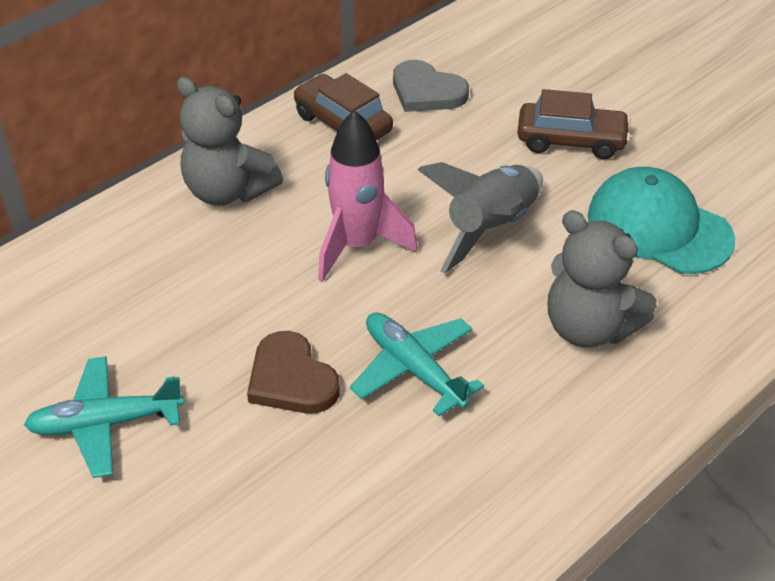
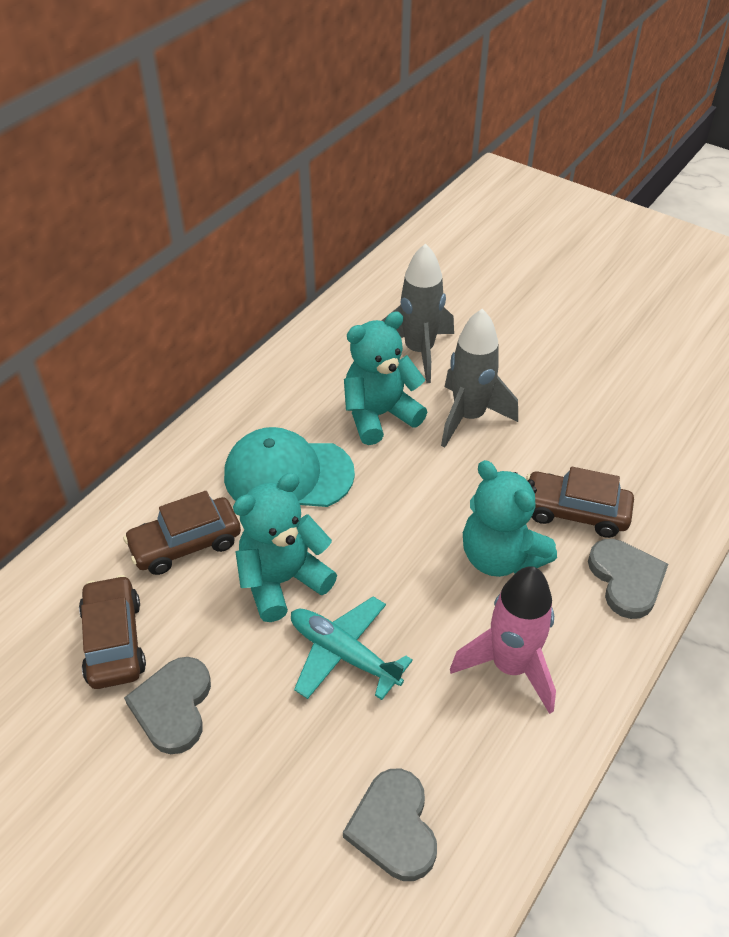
brown car: 2 -> 3
brown heart: 1 -> 0
grey heart: 1 -> 3
grey rocket: 1 -> 2
grey teddy bear: 2 -> 0
turquoise plane: 2 -> 1
turquoise teddy bear: 0 -> 3

